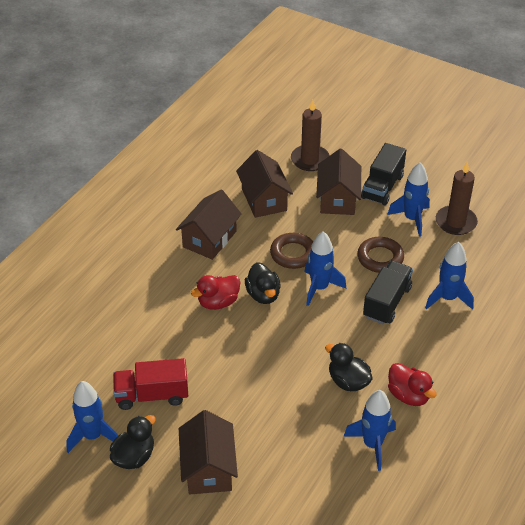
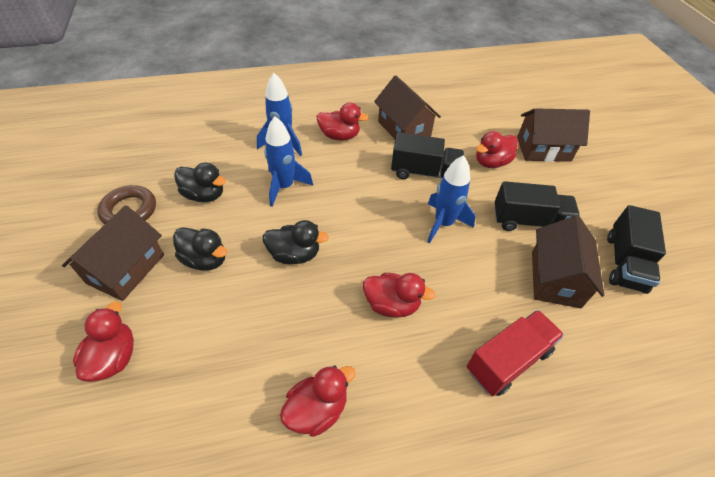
black truck: 2 -> 3
blue rocket: 5 -> 3
brown candle: 2 -> 0
brown ring: 2 -> 1
red duck: 2 -> 5

